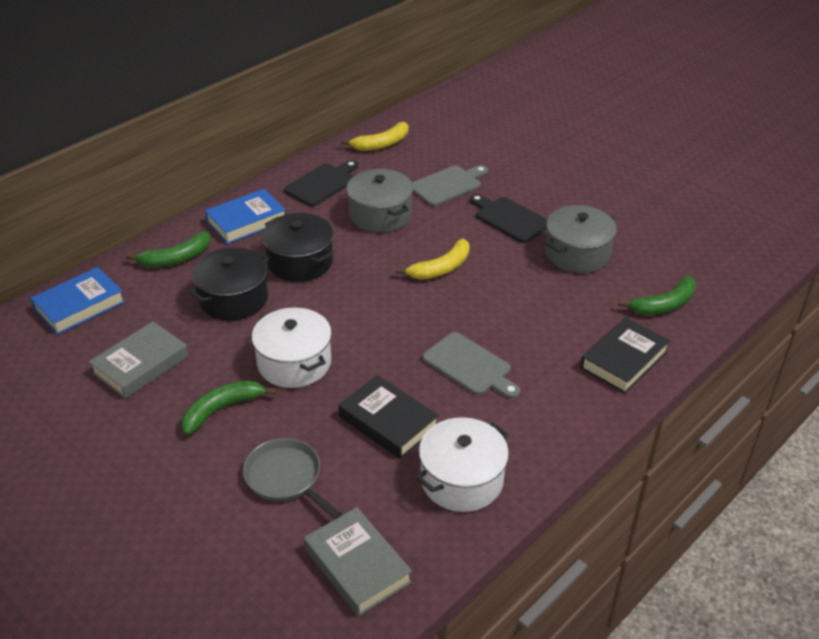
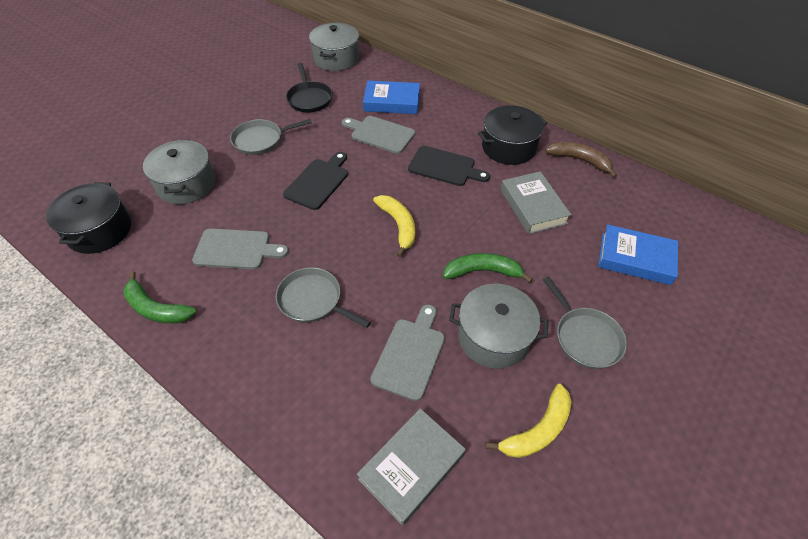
black book: 2 -> 0
black pan: 0 -> 1
brown banana: 0 -> 1
green banana: 3 -> 2
grey cutting board: 2 -> 3
grey pan: 1 -> 3
grey pot: 2 -> 3
white pot: 2 -> 0

